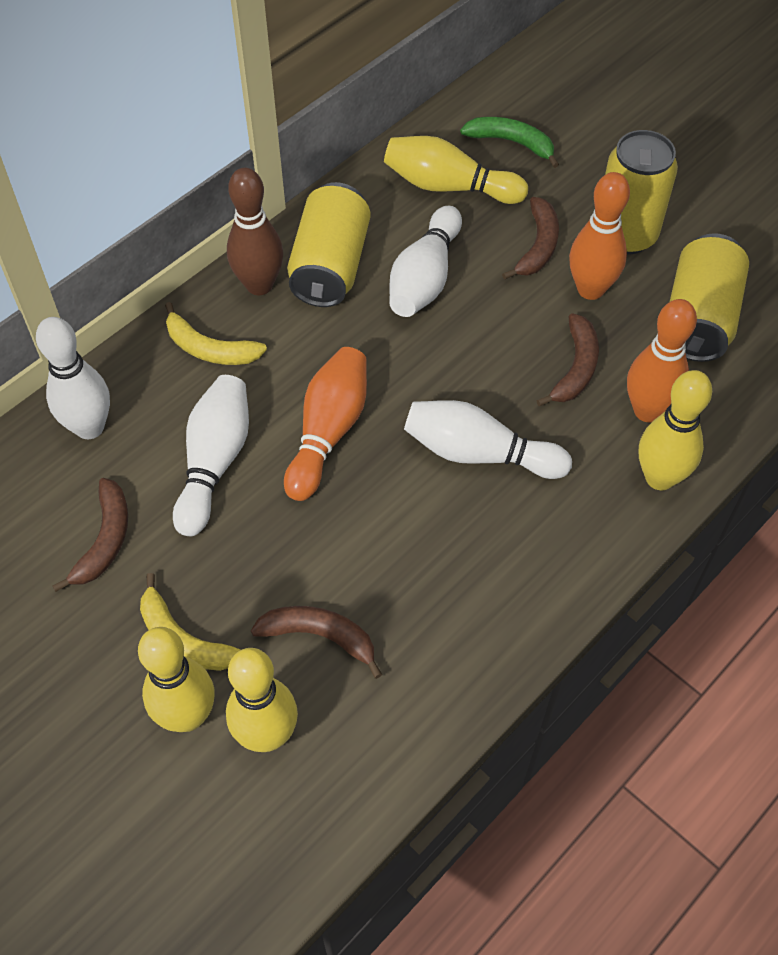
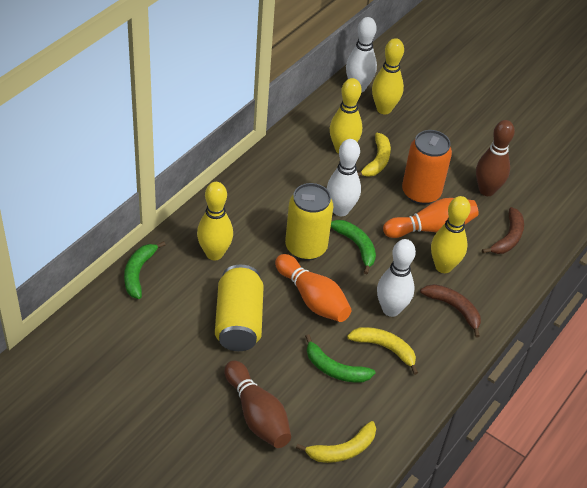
brown banana: 4 -> 2
brown bowling pin: 1 -> 2
green banana: 1 -> 3
orange bowling pin: 3 -> 2
orange can: 0 -> 1
white bowling pin: 4 -> 3
yellow banana: 2 -> 3
yellow can: 3 -> 2

